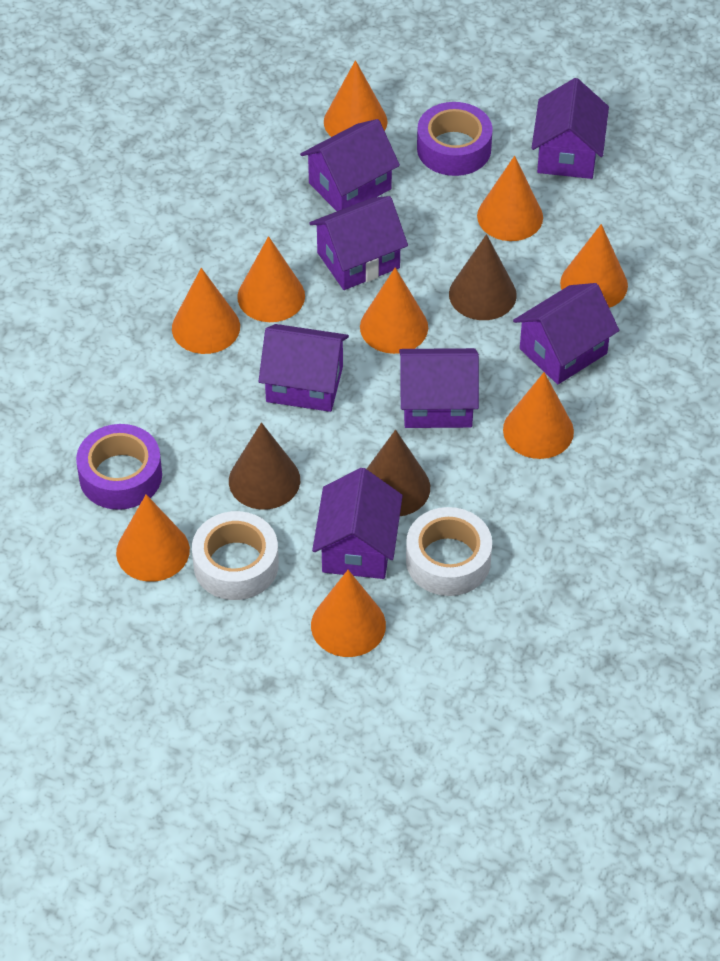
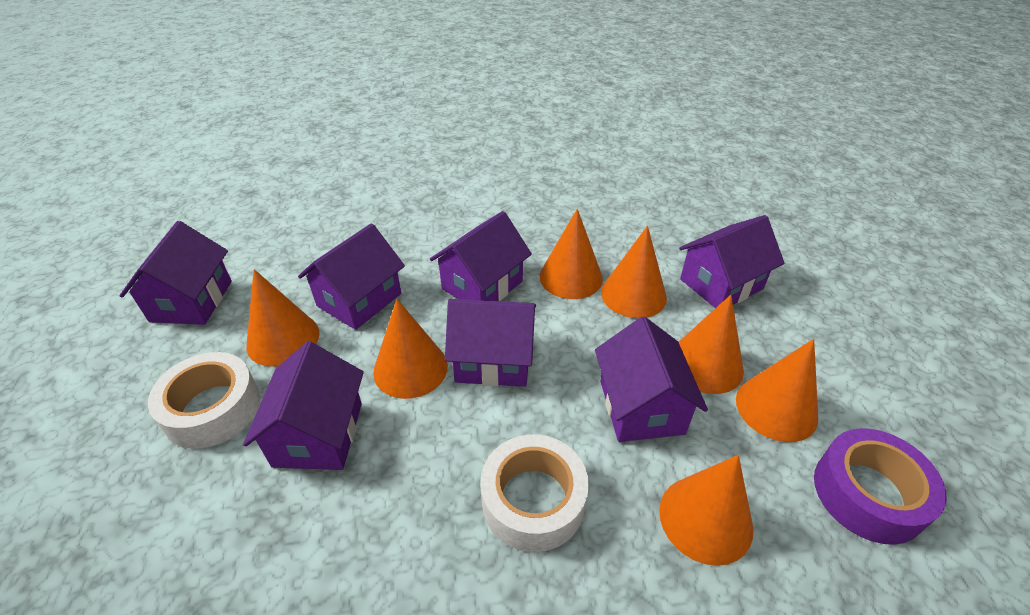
brown cone: 3 -> 0
orange cone: 9 -> 7
purple tape: 2 -> 1

